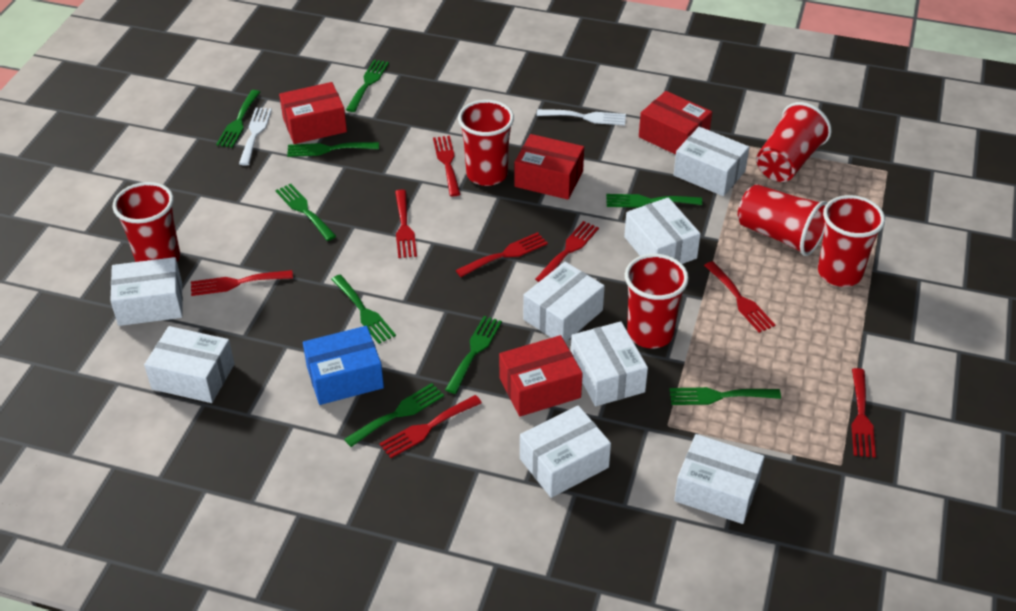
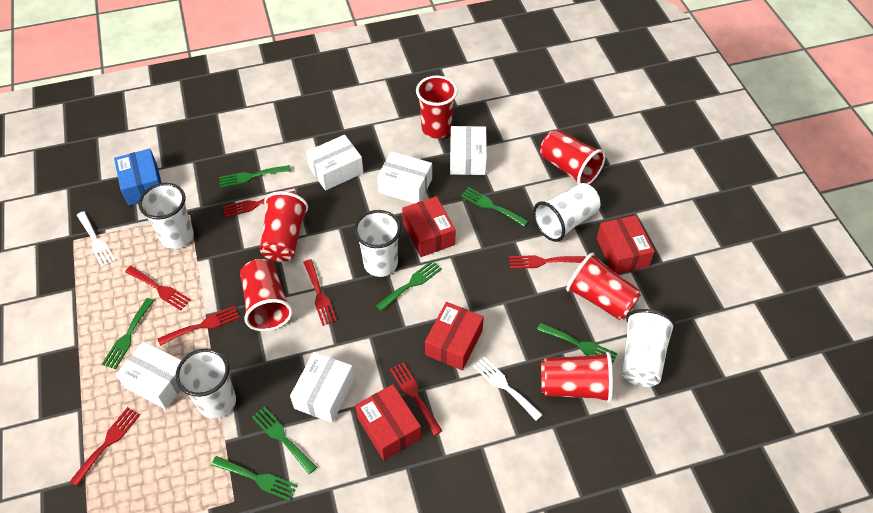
green fork: 9 -> 7
red fork: 8 -> 7
white box: 8 -> 5
white cup: 0 -> 5

